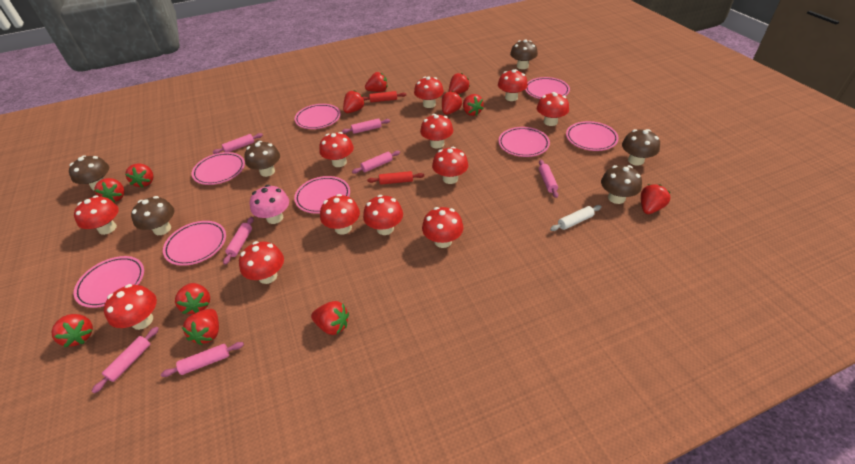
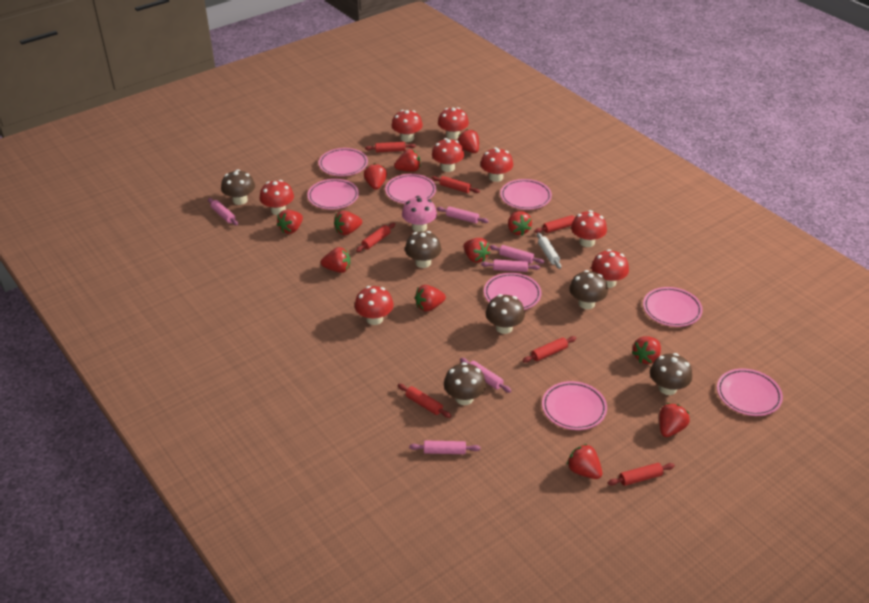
pink rolling pin: 7 -> 6
red mushroom: 12 -> 8
red rolling pin: 2 -> 7

